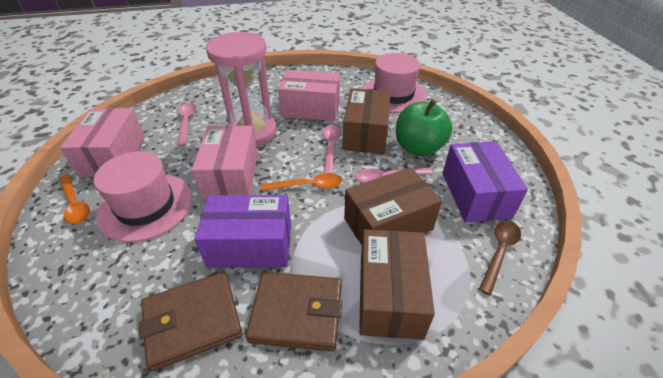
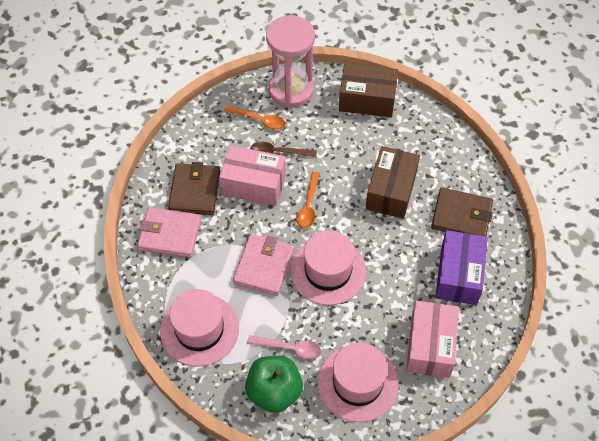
brown box: 3 -> 2
pink box: 3 -> 2
pink hat: 2 -> 3
pink spoon: 3 -> 1
pink wallet: 0 -> 2
purple box: 2 -> 1

